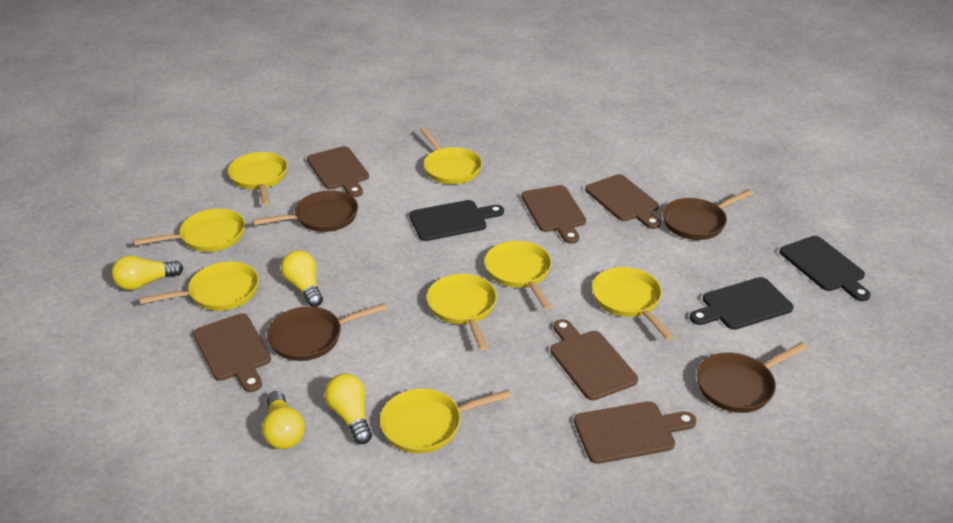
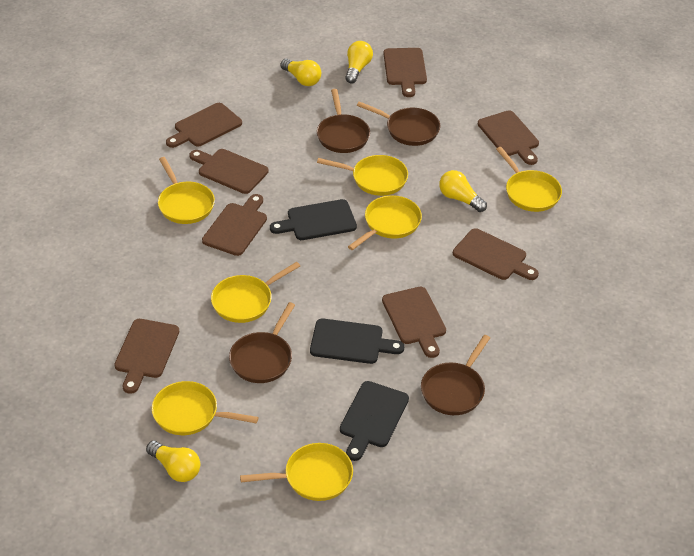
brown cutting board: 6 -> 8
yellow pan: 8 -> 7

